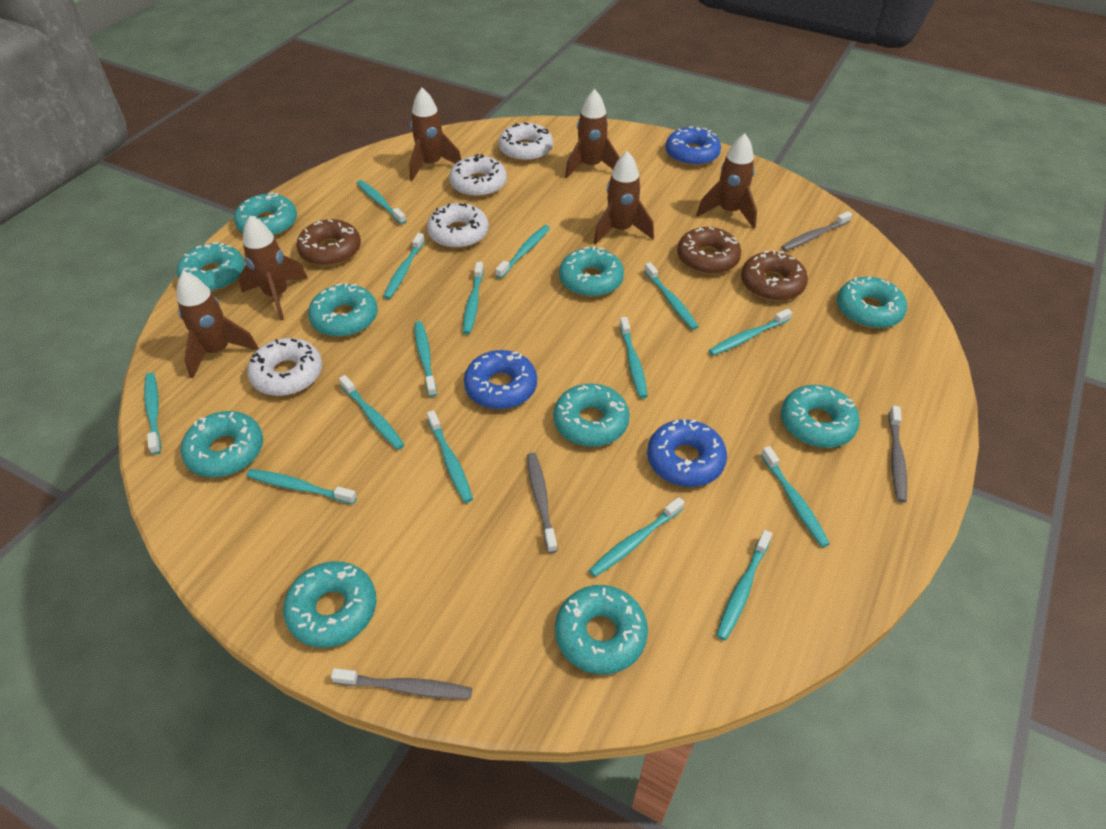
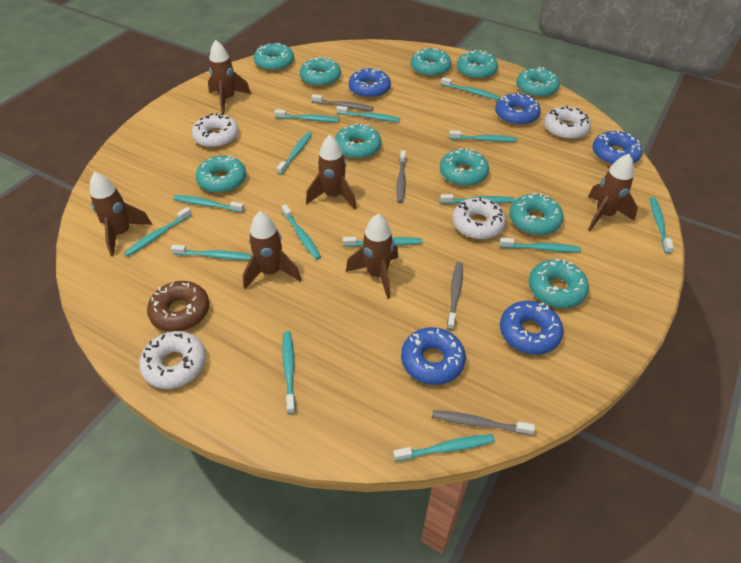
blue donut: 3 -> 5
brown donut: 3 -> 1

